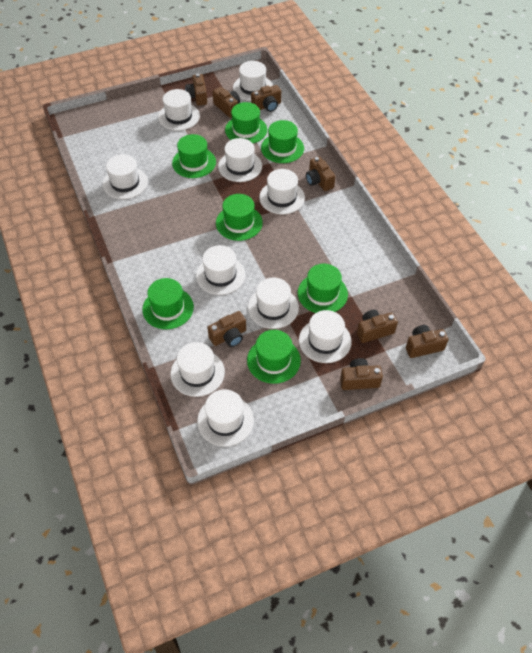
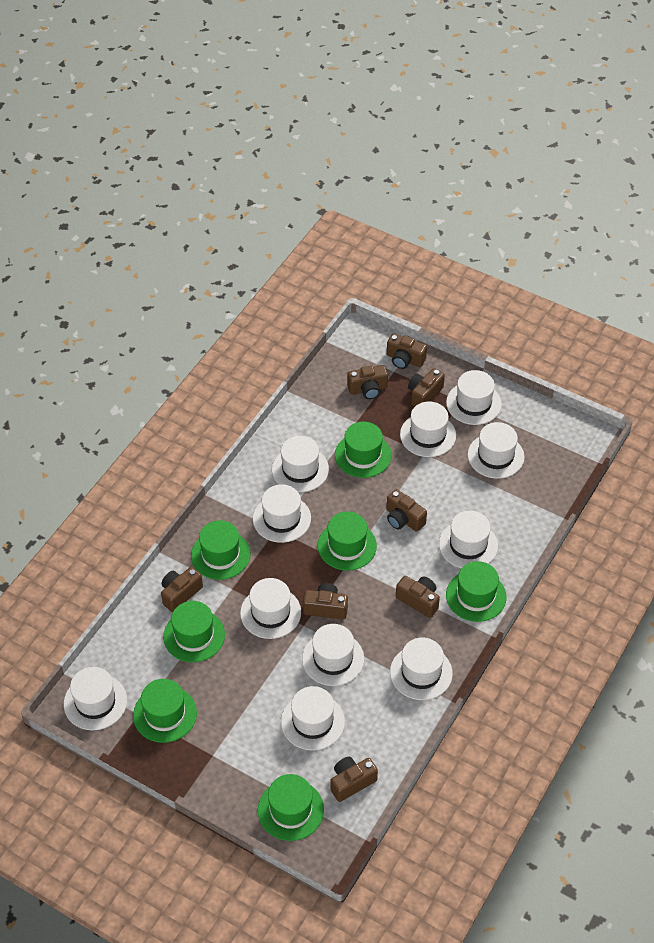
white hat: 10 -> 11

